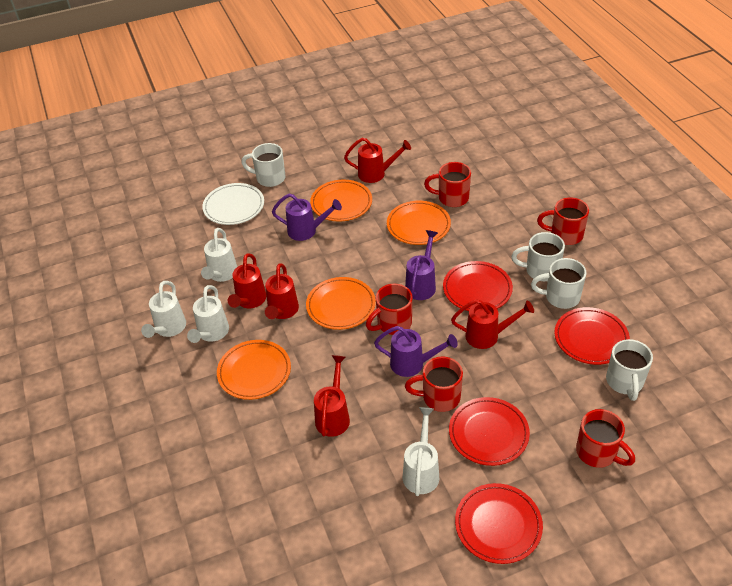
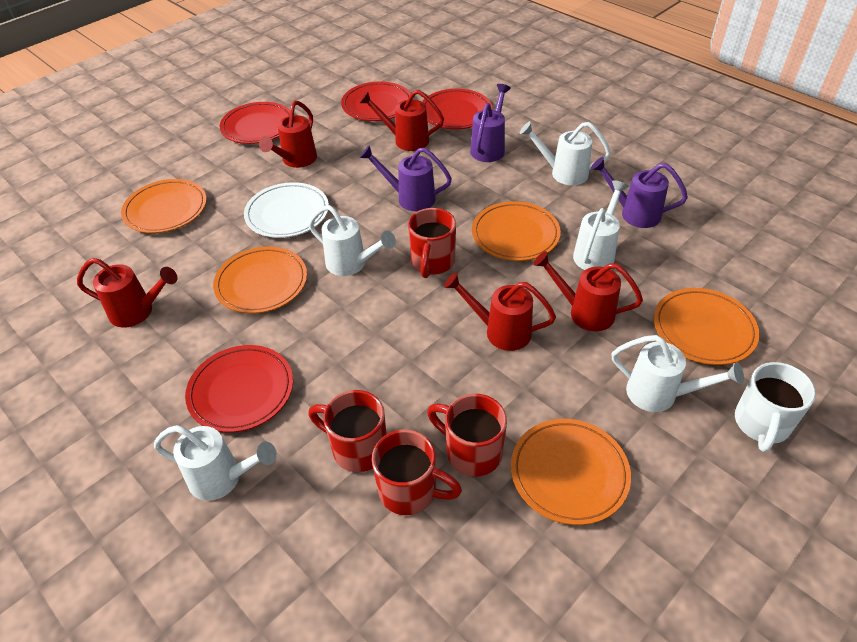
orange plate: 4 -> 5
red mug: 5 -> 4
white mug: 4 -> 1
white watering can: 4 -> 5

